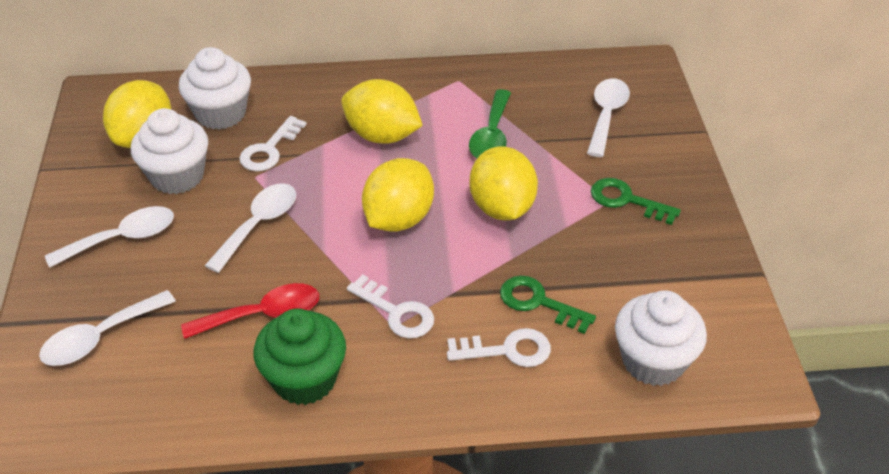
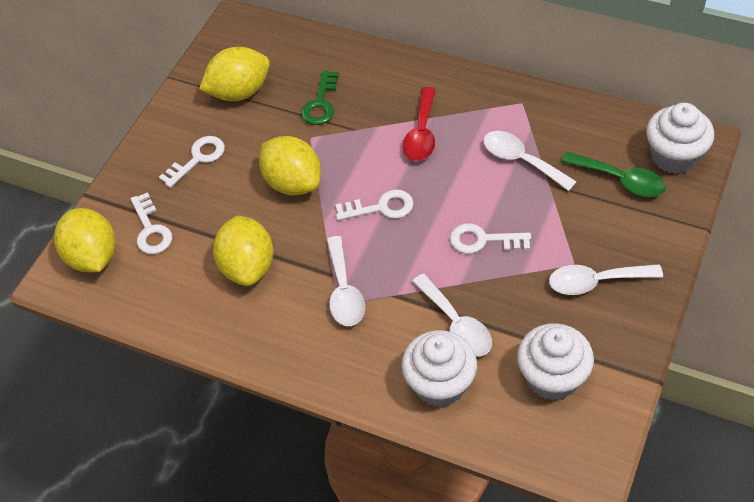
green cupcake: 1 -> 0
green key: 2 -> 1
white key: 3 -> 4

